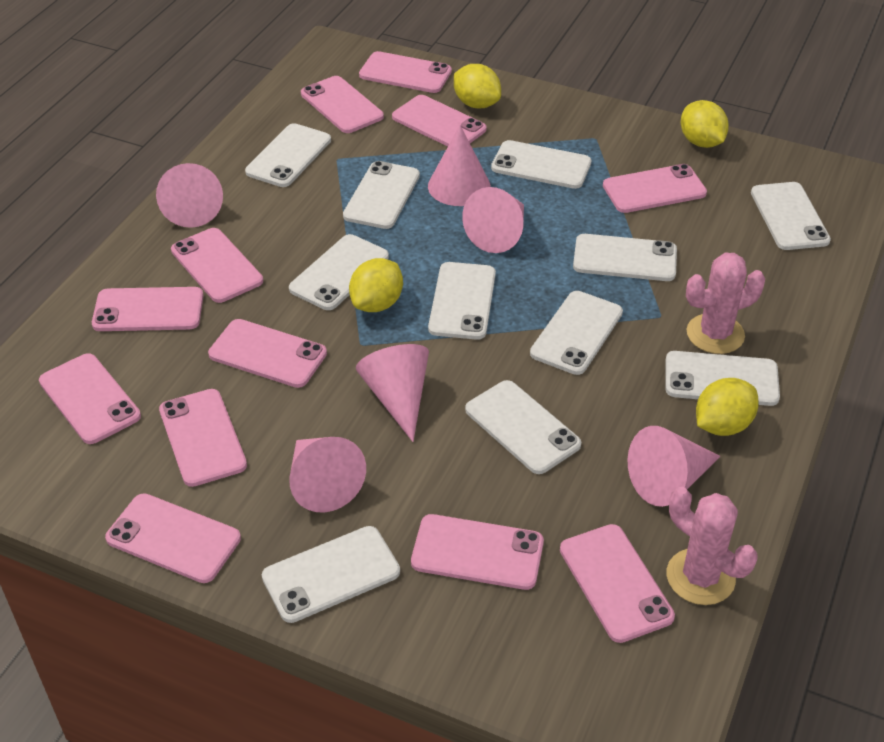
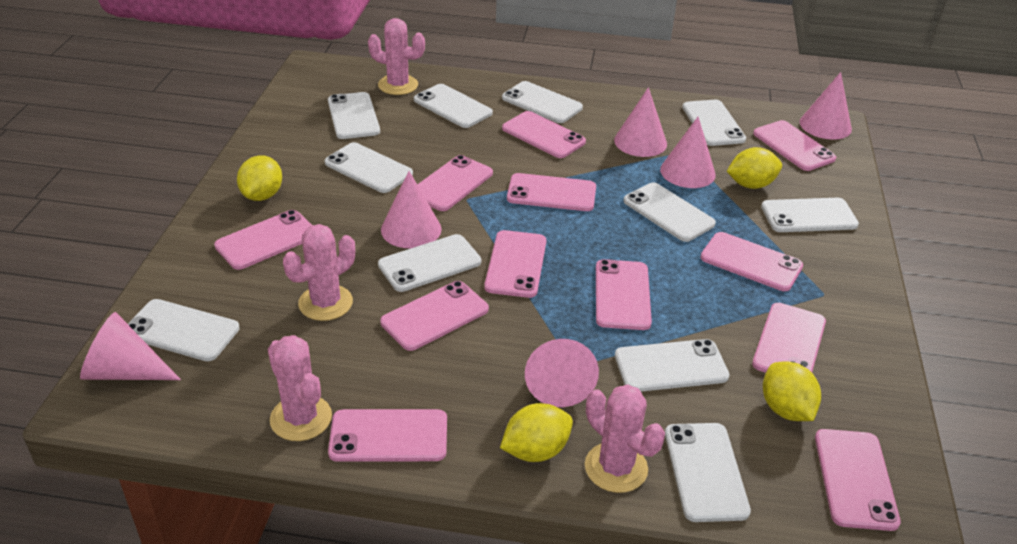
pink cactus: 2 -> 4

